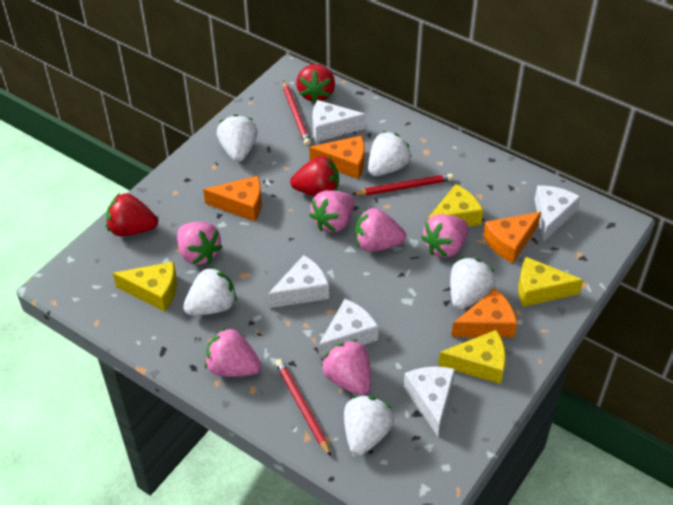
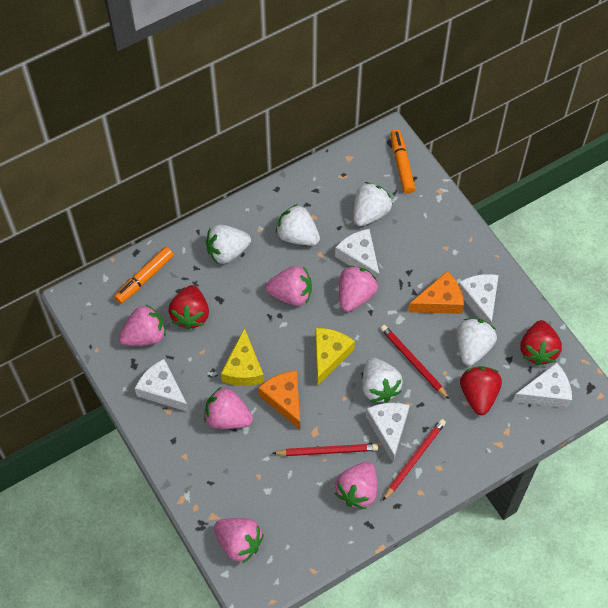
orange cheese: 4 -> 2
orange marker: 0 -> 2
yellow cheese: 4 -> 2

